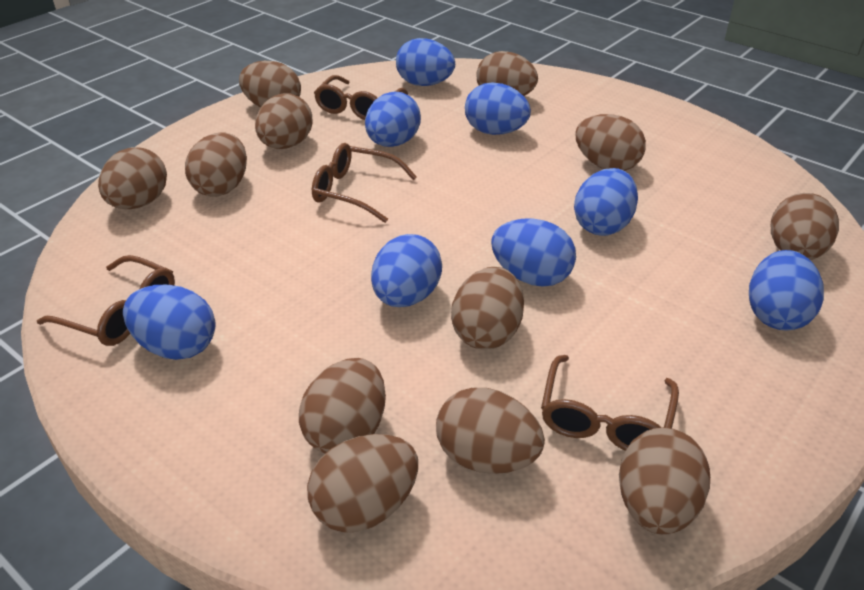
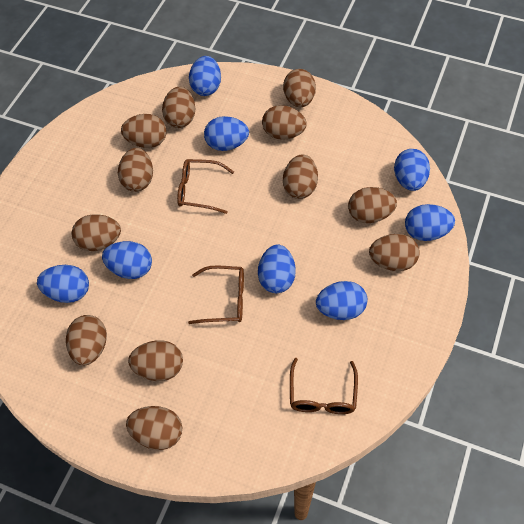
brown glasses: 4 -> 3

